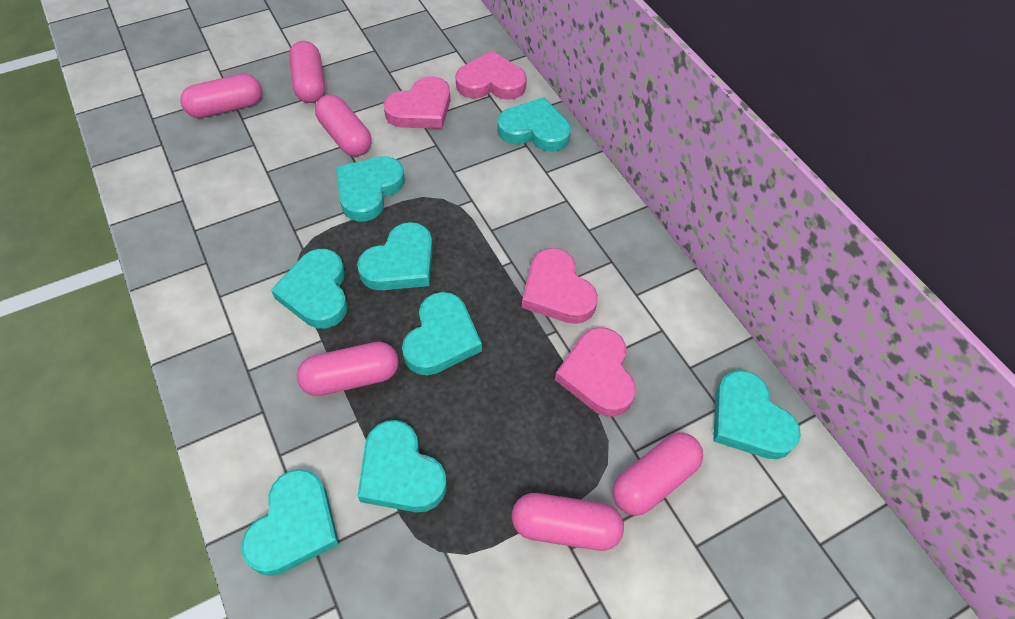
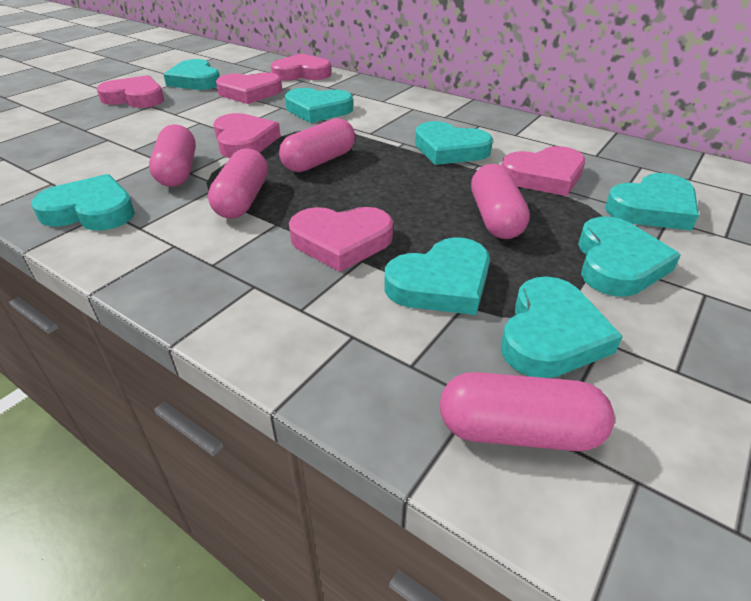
pink capsule: 6 -> 5
pink heart: 4 -> 6

